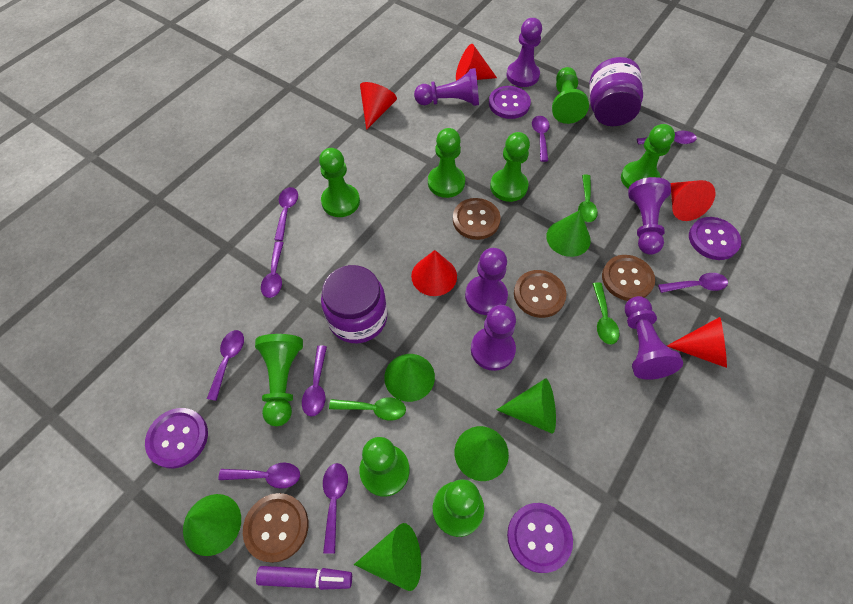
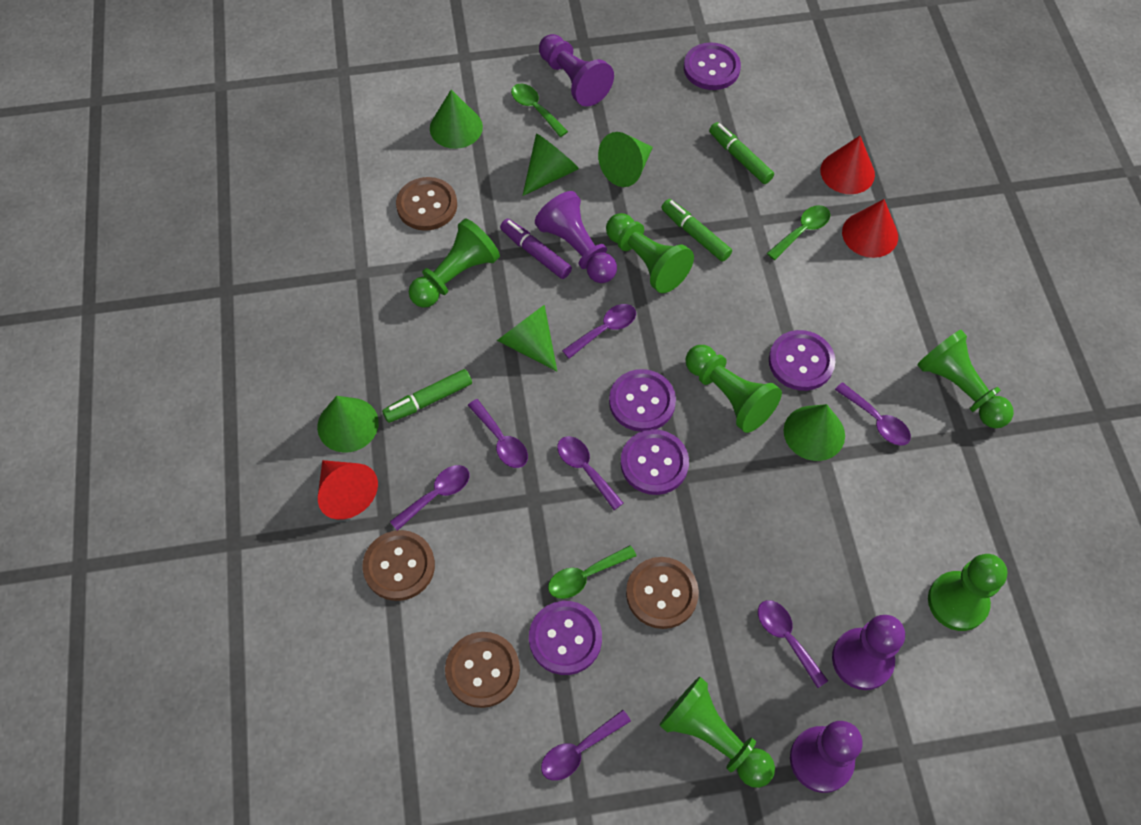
green marker: 0 -> 3
green pawn: 8 -> 6
purple button: 4 -> 5
purple jar: 2 -> 0
purple pawn: 6 -> 4
purple spoon: 9 -> 7
red cone: 5 -> 3

